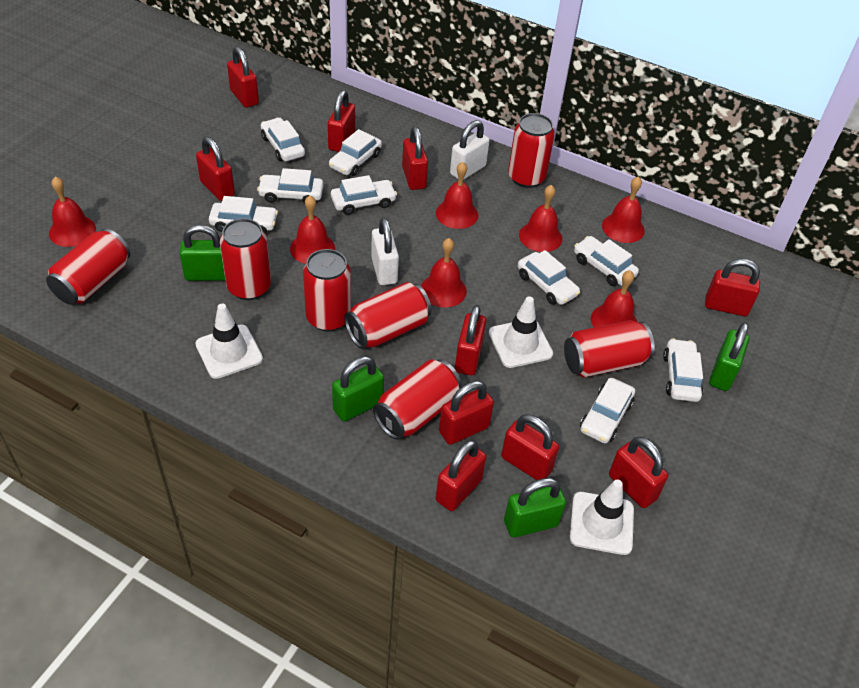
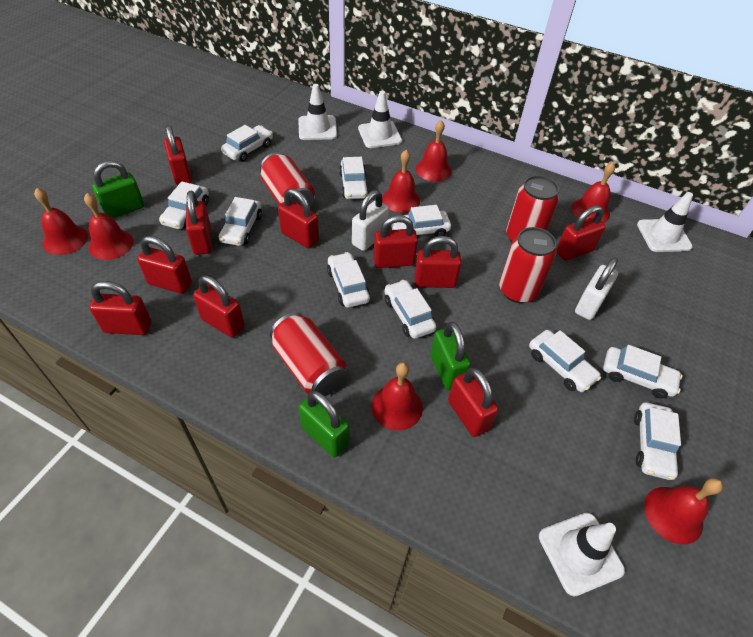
green padlock: 4 -> 3
red can: 7 -> 4
white car: 9 -> 10
white traffic cone: 3 -> 4

